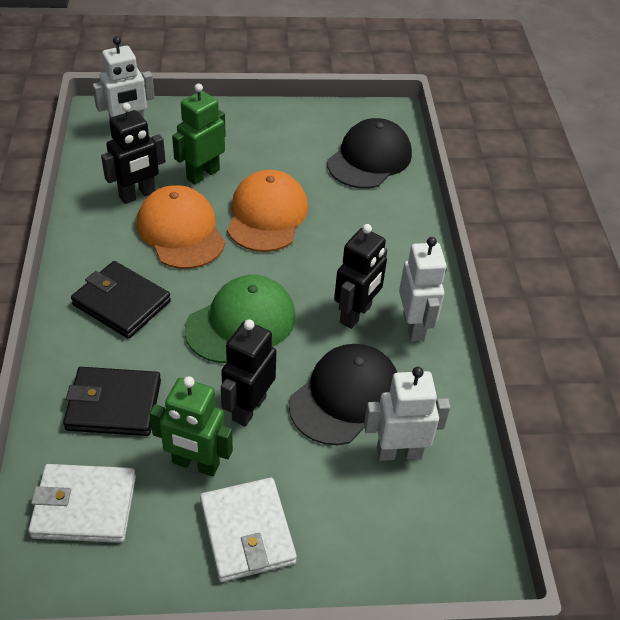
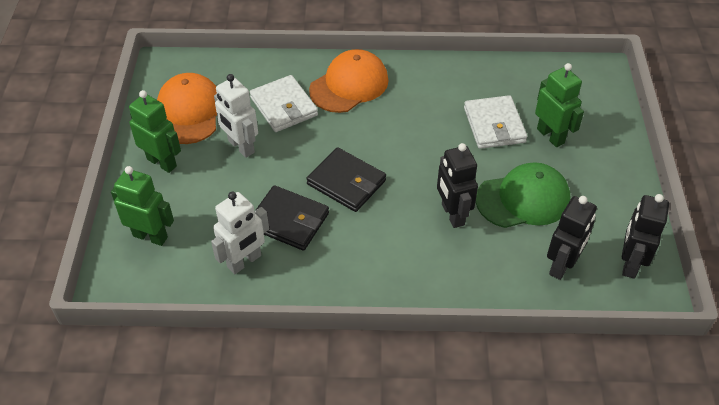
black cap: 2 -> 0
green robot: 2 -> 3
white robot: 3 -> 2

